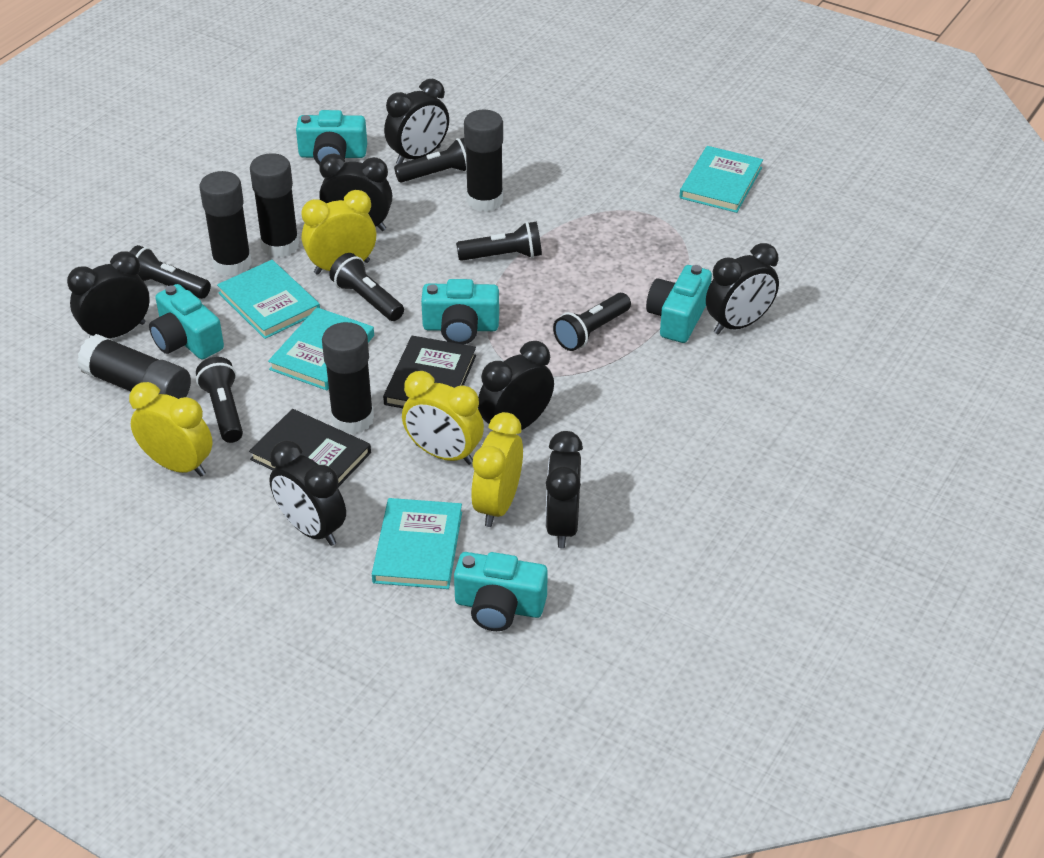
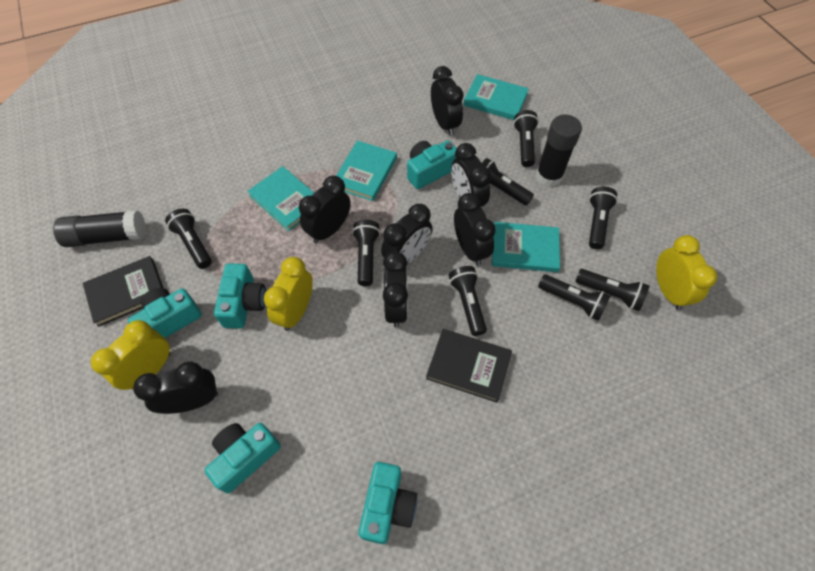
black flashlight: 6 -> 8
black glue stick: 5 -> 2
yellow clock: 4 -> 3

